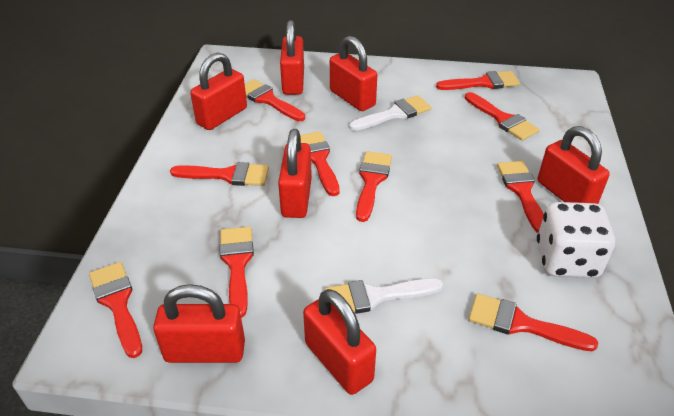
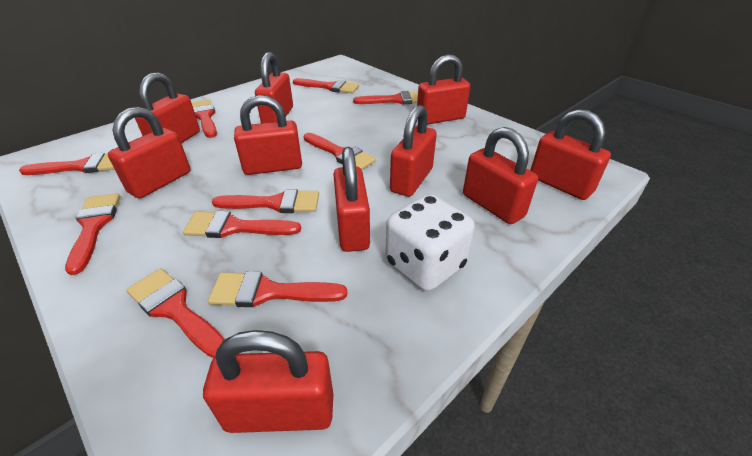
red padlock: 7 -> 10
white brush: 2 -> 0

